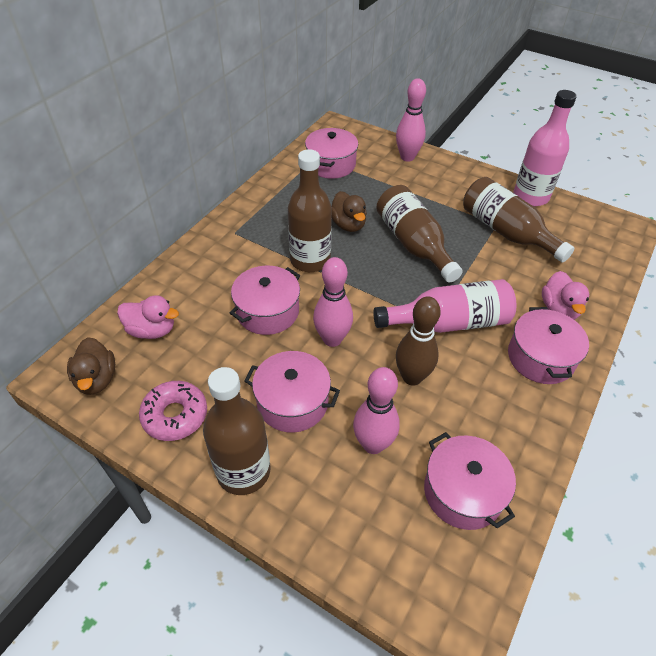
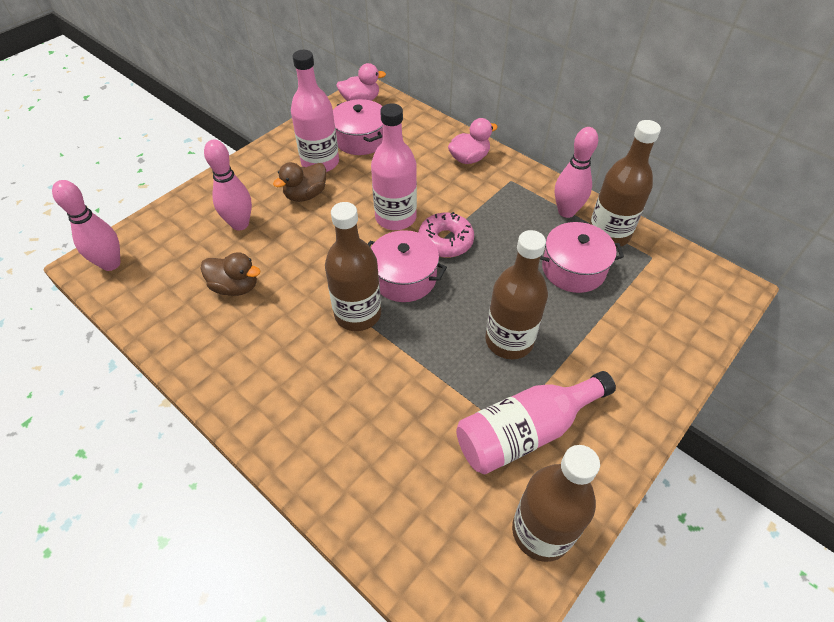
brown bowling pin: 1 -> 0
pink bottle: 2 -> 3
pink pot: 5 -> 3

